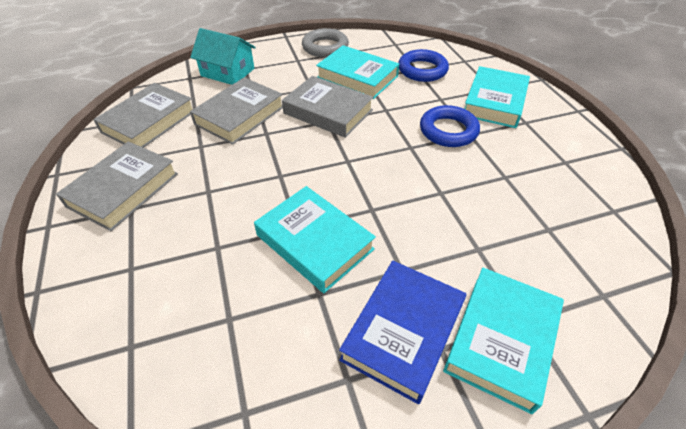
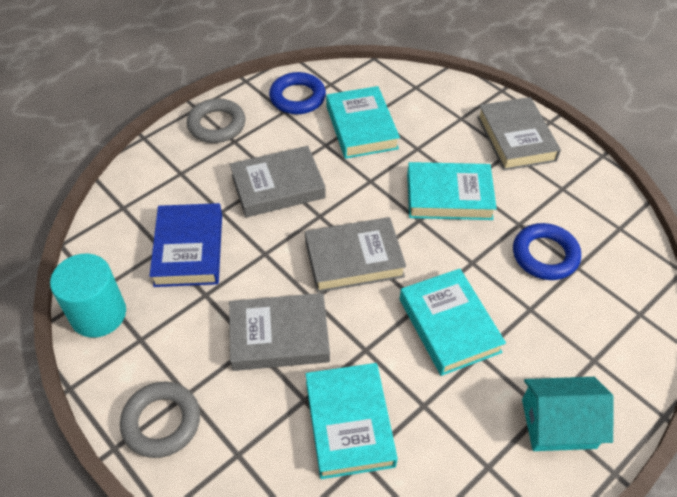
grey ring: 1 -> 2
turquoise cylinder: 0 -> 1

